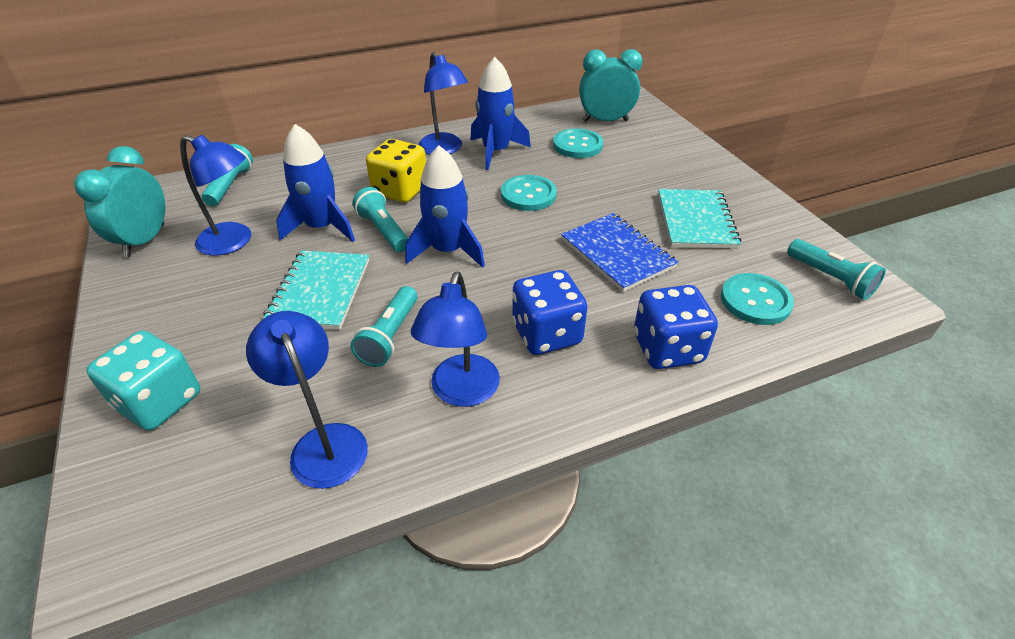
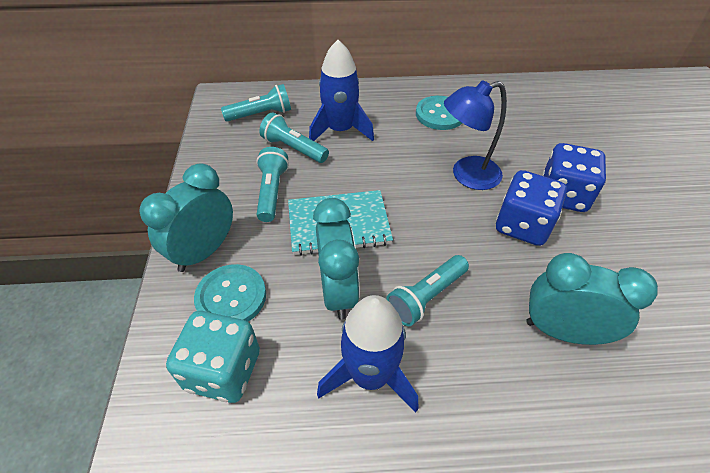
blue lamp: 4 -> 1
blue notebook: 1 -> 0
blue rocket: 3 -> 2
turquoise button: 3 -> 2
turquoise clock: 2 -> 3
turquoise notebook: 2 -> 1
yellow dice: 1 -> 0

